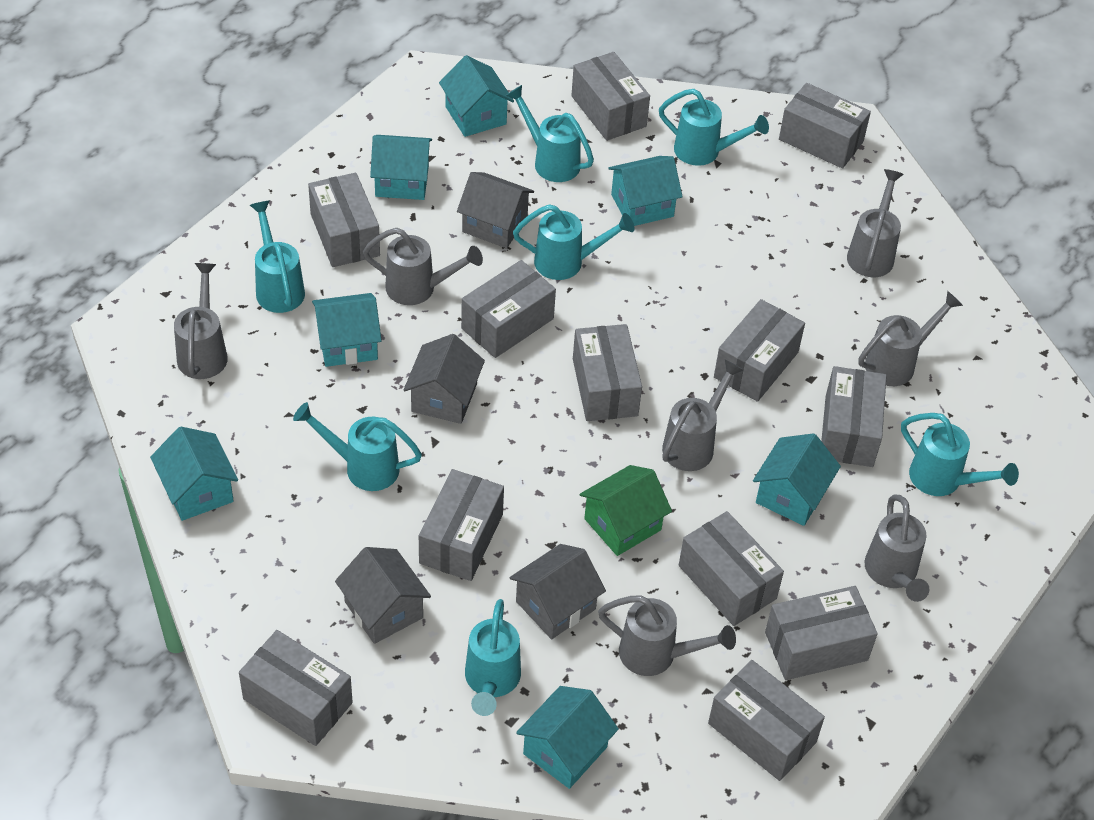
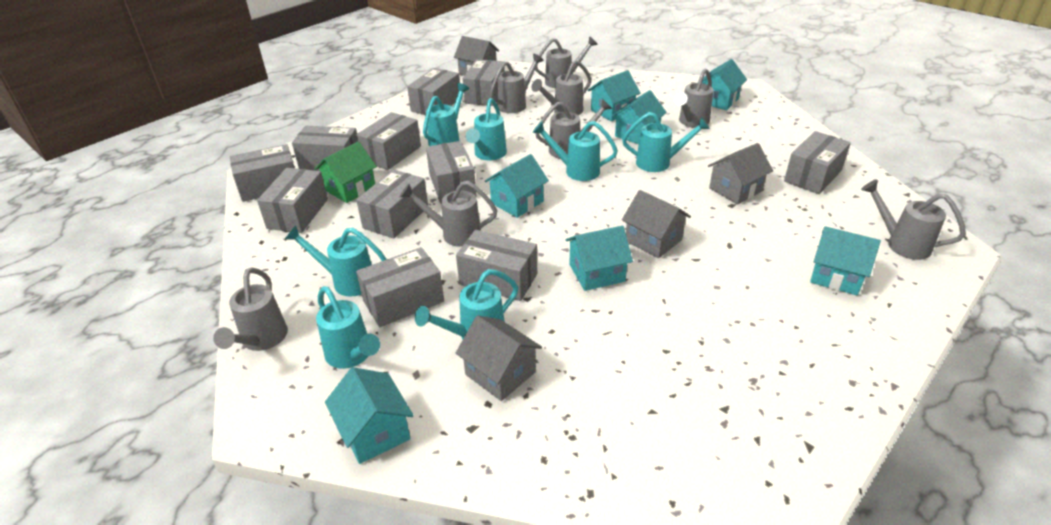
grey box: 12 -> 11
grey watering can: 7 -> 8

